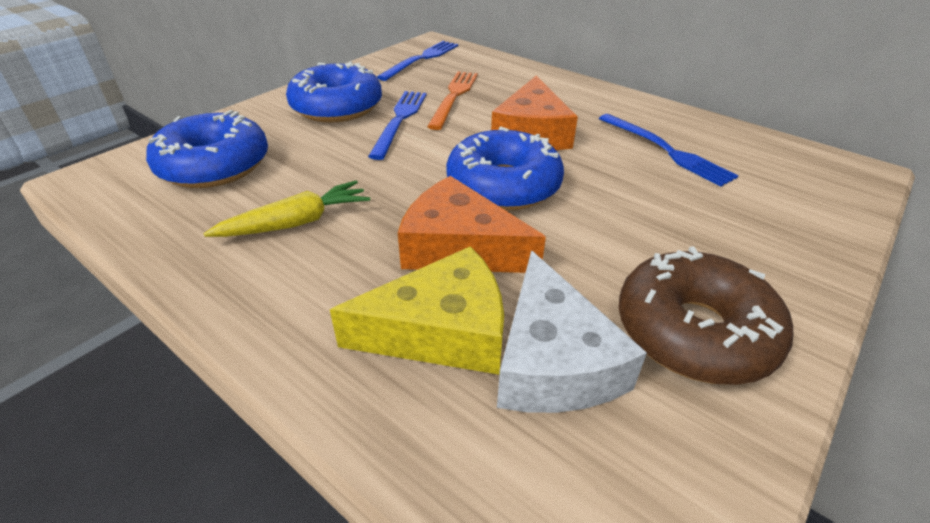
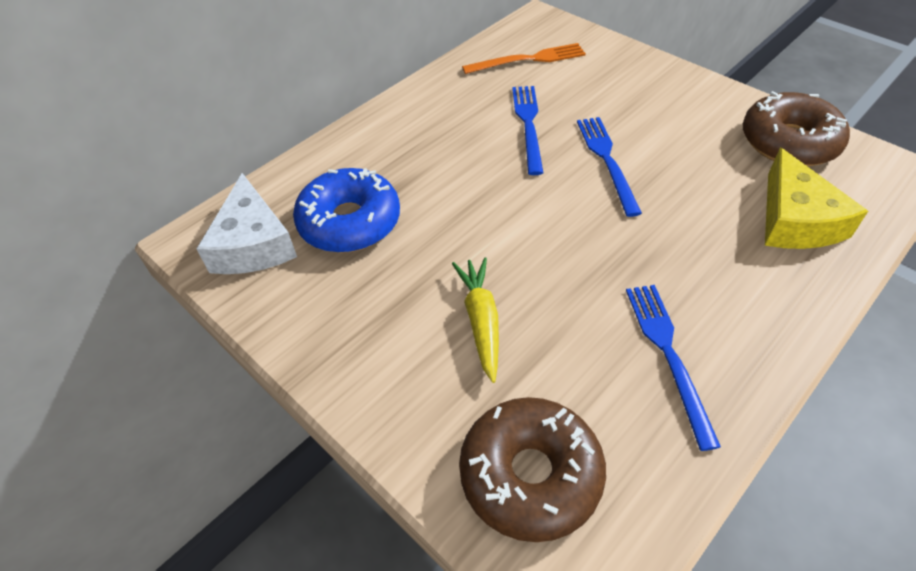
blue donut: 3 -> 1
brown donut: 1 -> 2
orange cheese: 2 -> 0

